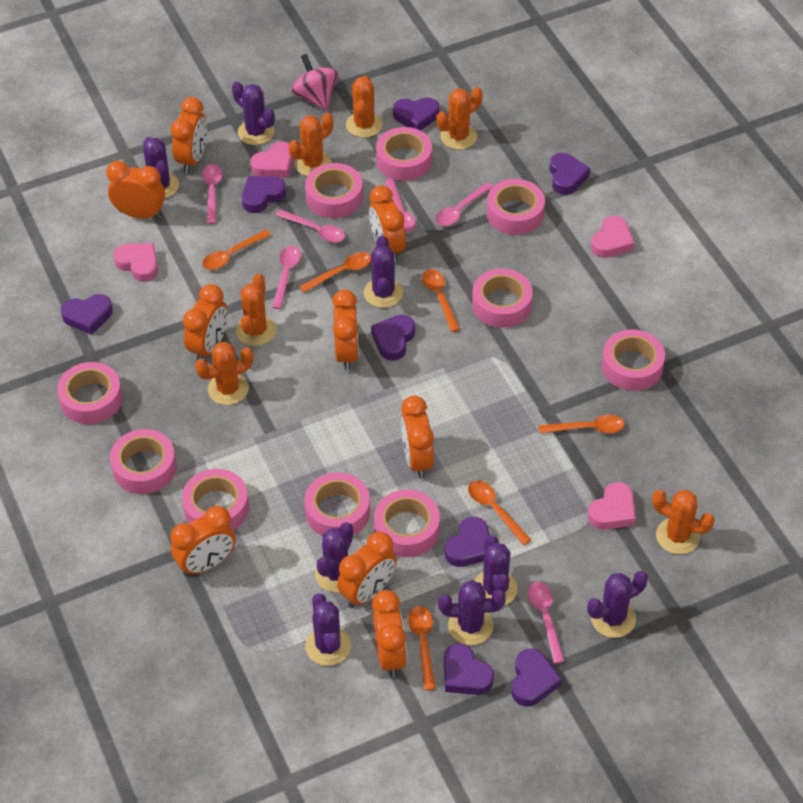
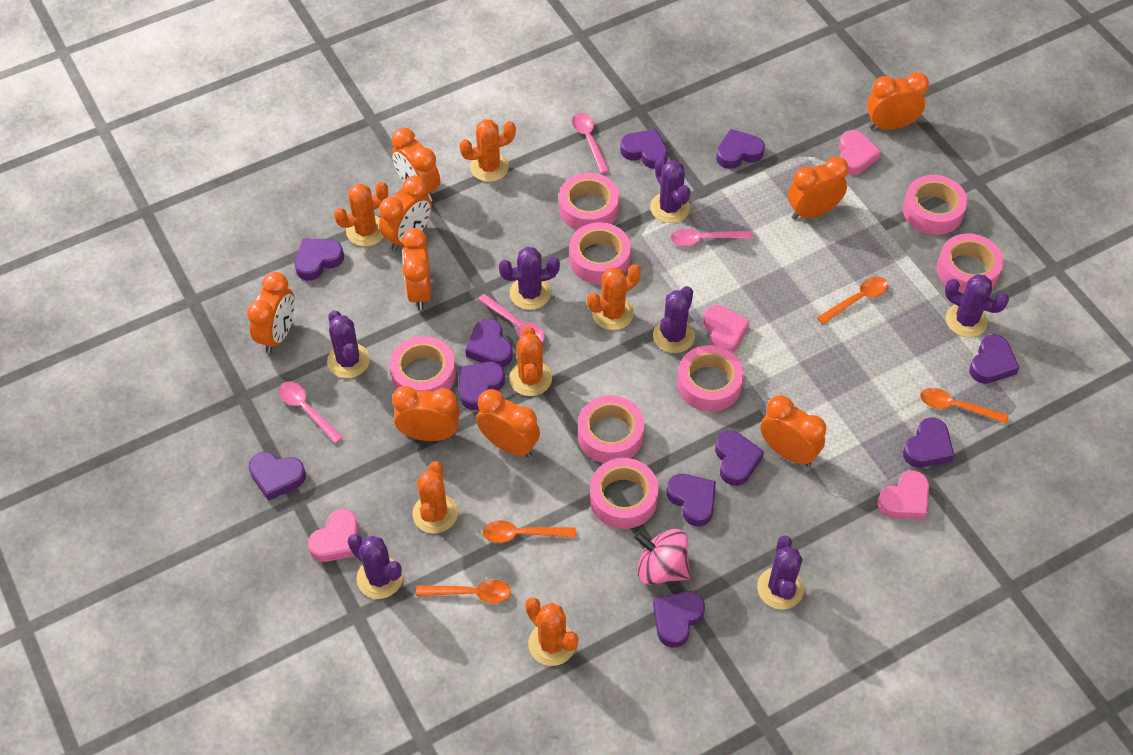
orange spoon: 6 -> 4
pink spoon: 6 -> 4
pink tape: 10 -> 8
purple cactus: 8 -> 7
purple heart: 8 -> 11

